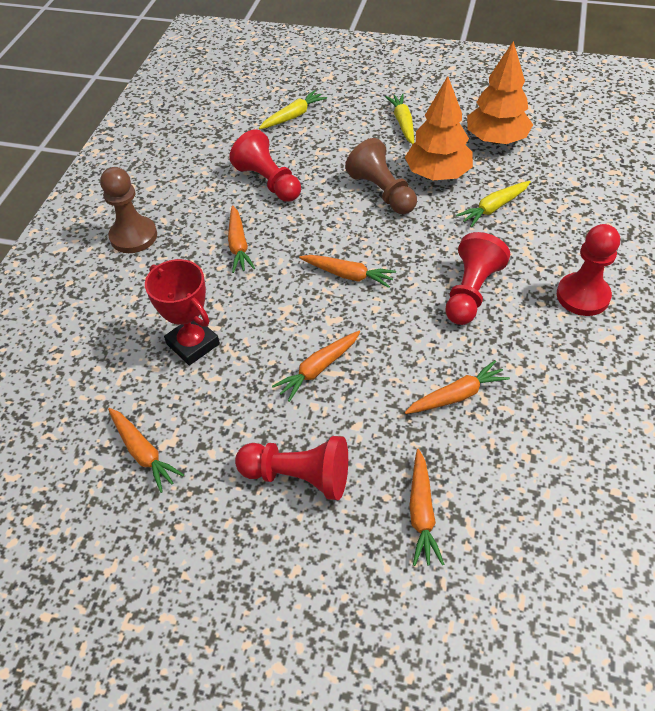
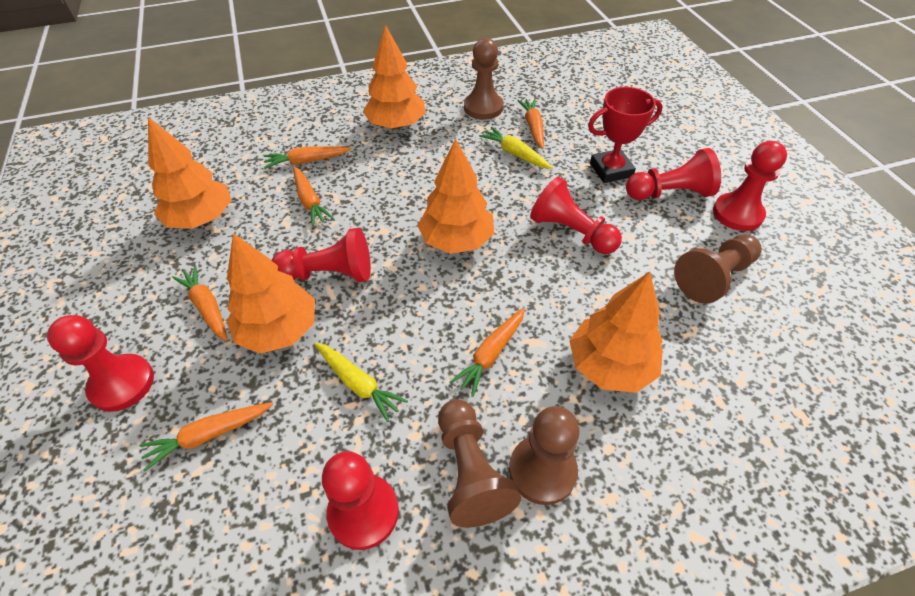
brown pawn: 2 -> 4
orange tree: 2 -> 5
red pawn: 4 -> 6
yellow carrot: 3 -> 2

